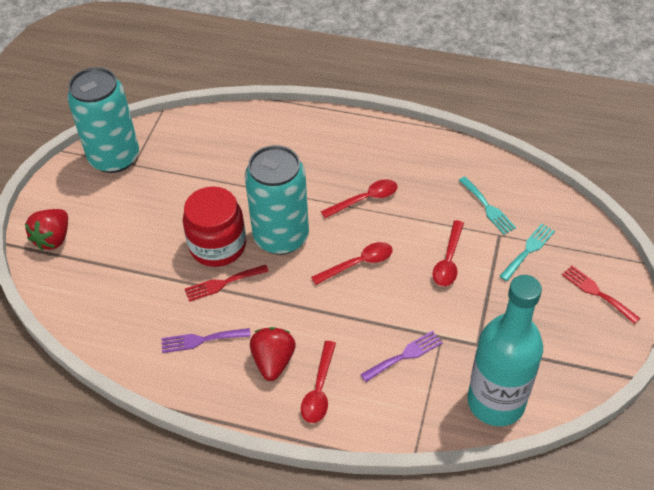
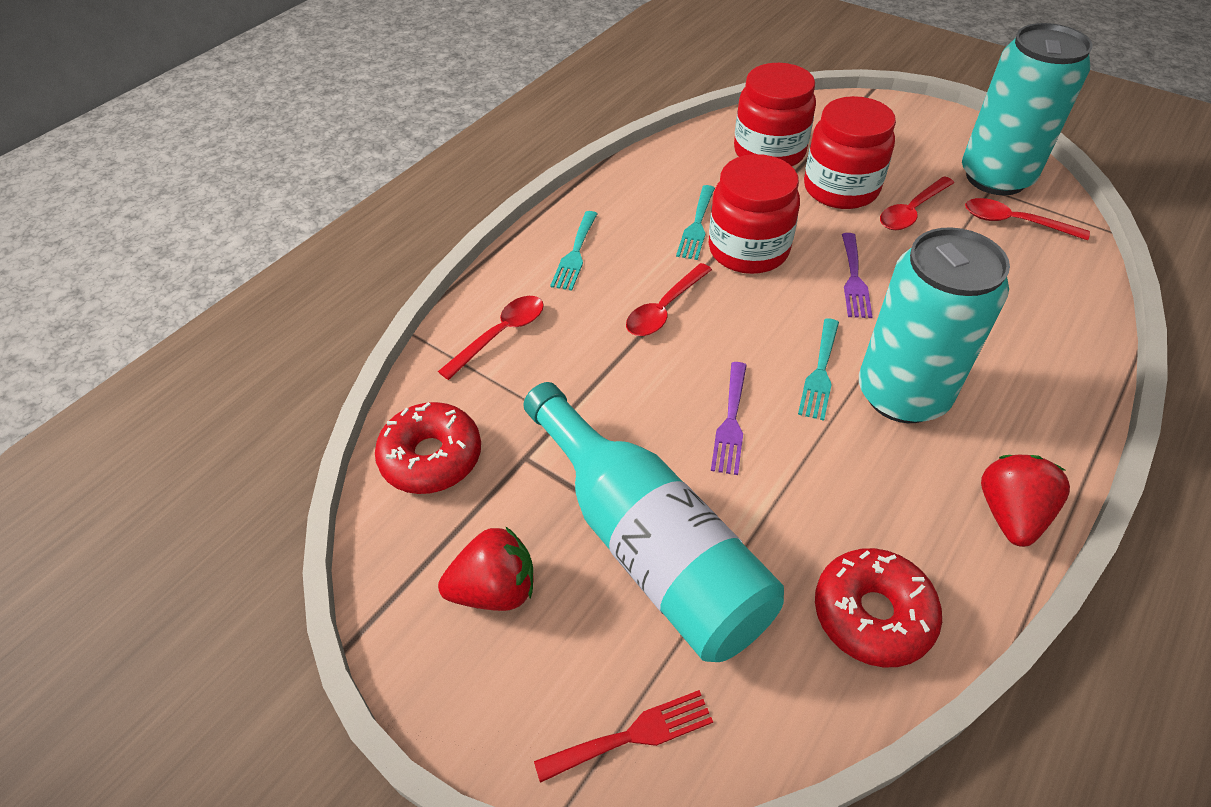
red donut: 0 -> 2
red fork: 2 -> 1
red jar: 1 -> 3
turquoise fork: 2 -> 3

